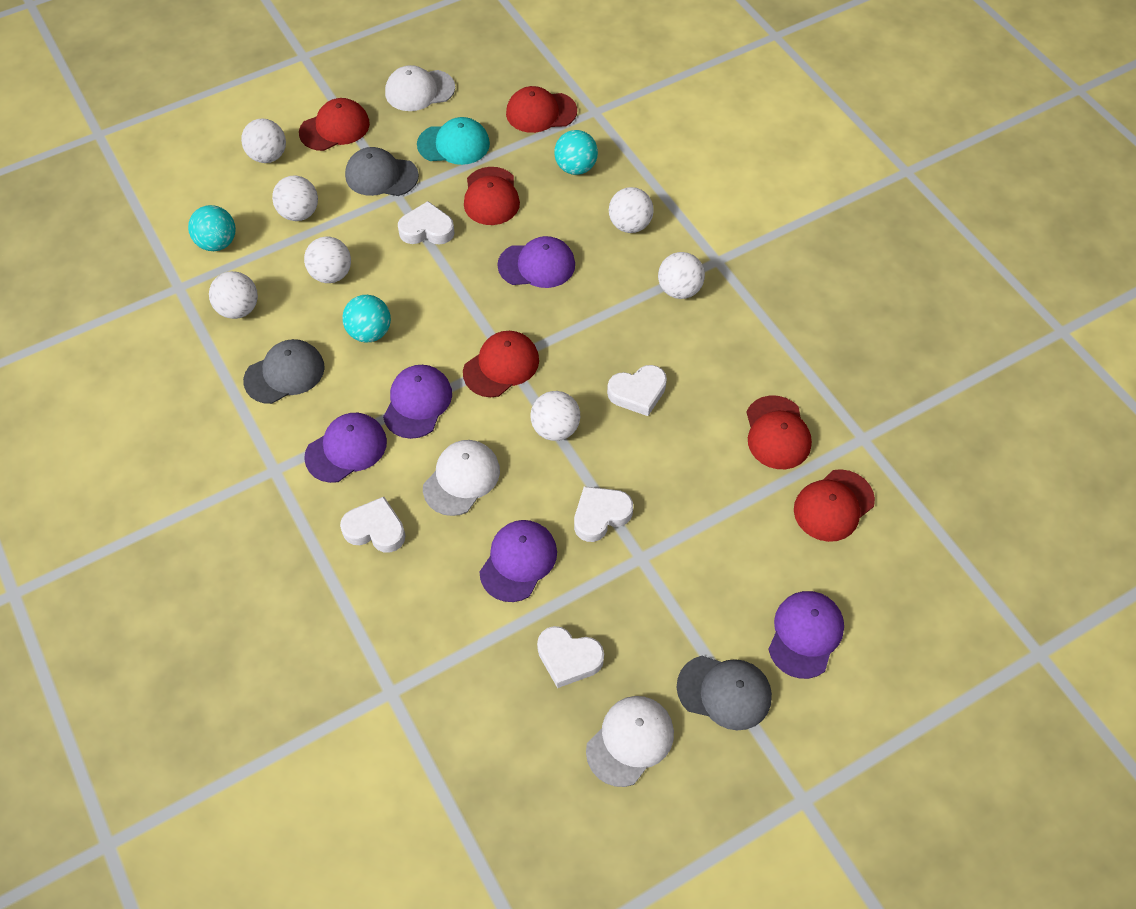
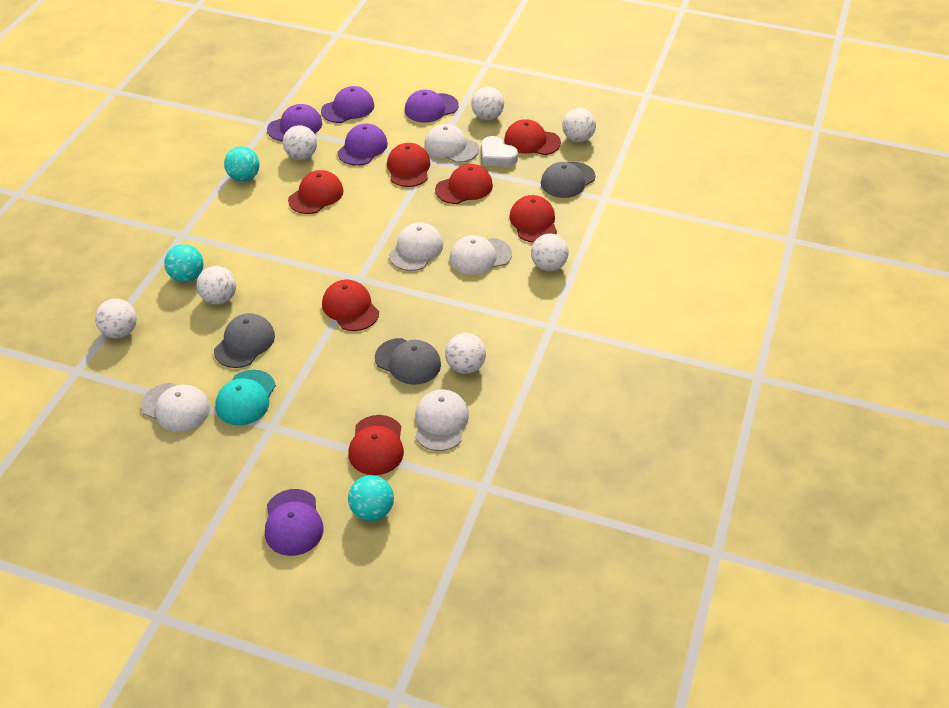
red cap: 6 -> 7
white cap: 3 -> 5
white heart: 5 -> 1

